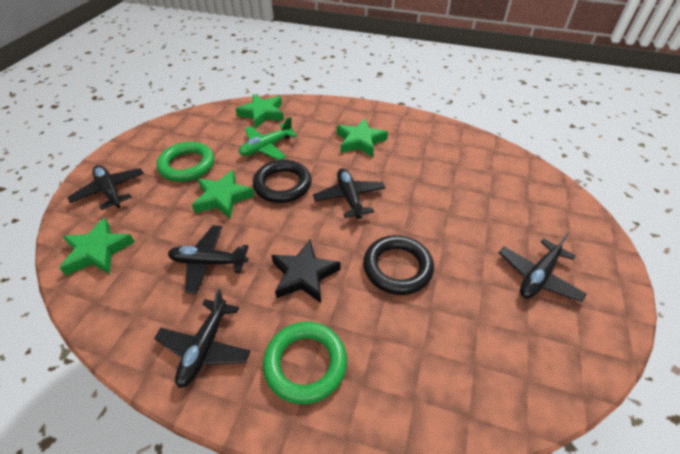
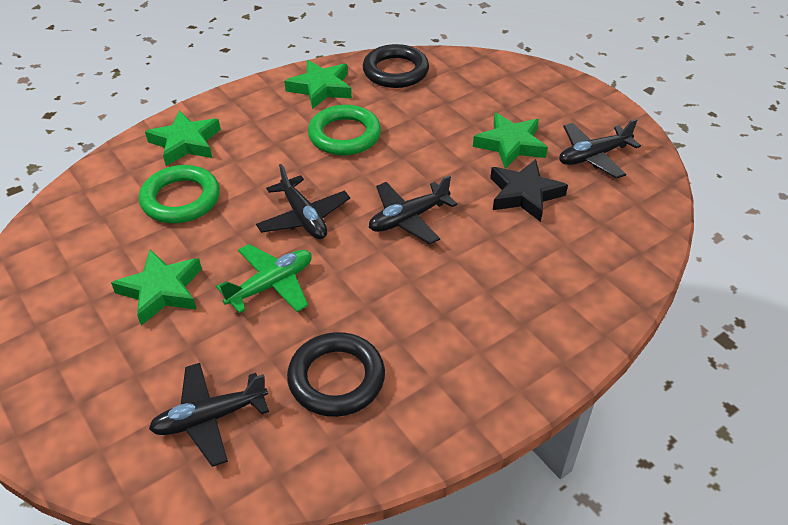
black plane: 5 -> 4

